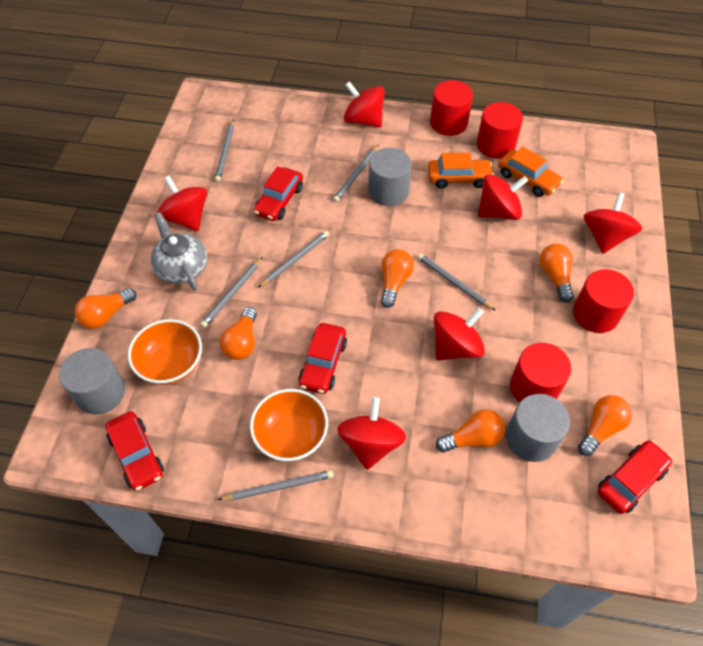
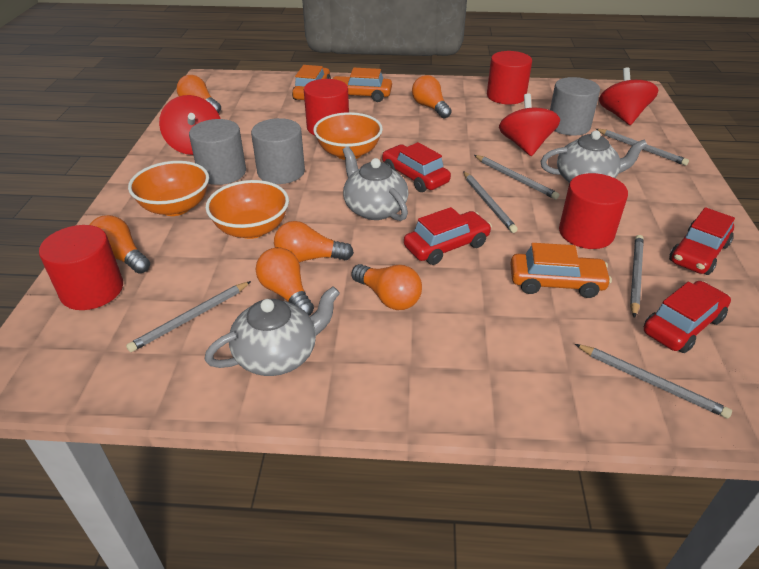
grey teapot: 1 -> 3
orange bowl: 2 -> 3
orange car: 2 -> 3
red spinning top: 6 -> 3

